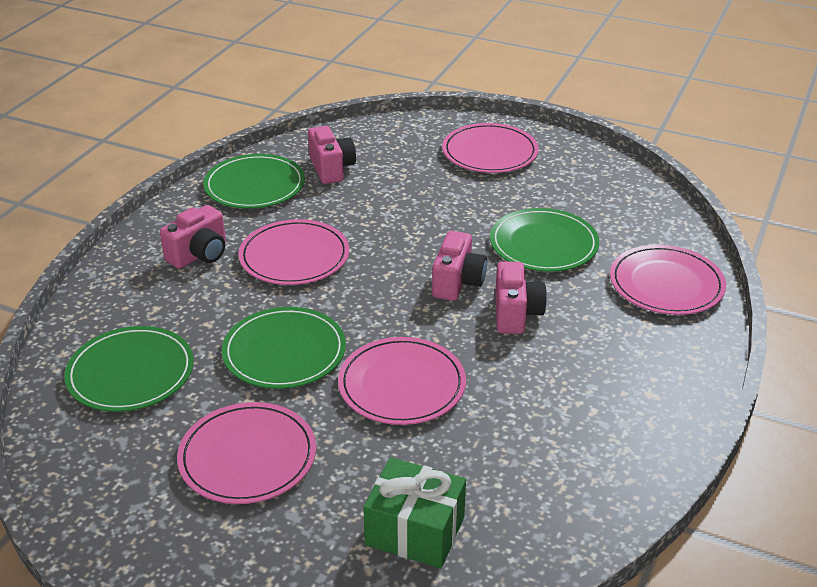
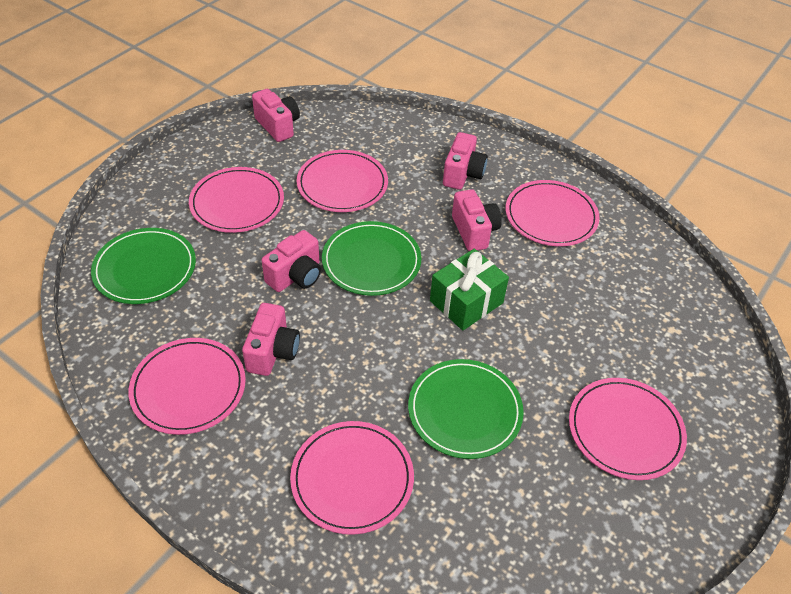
green plate: 4 -> 3
pink camera: 4 -> 5
pink plate: 5 -> 6

